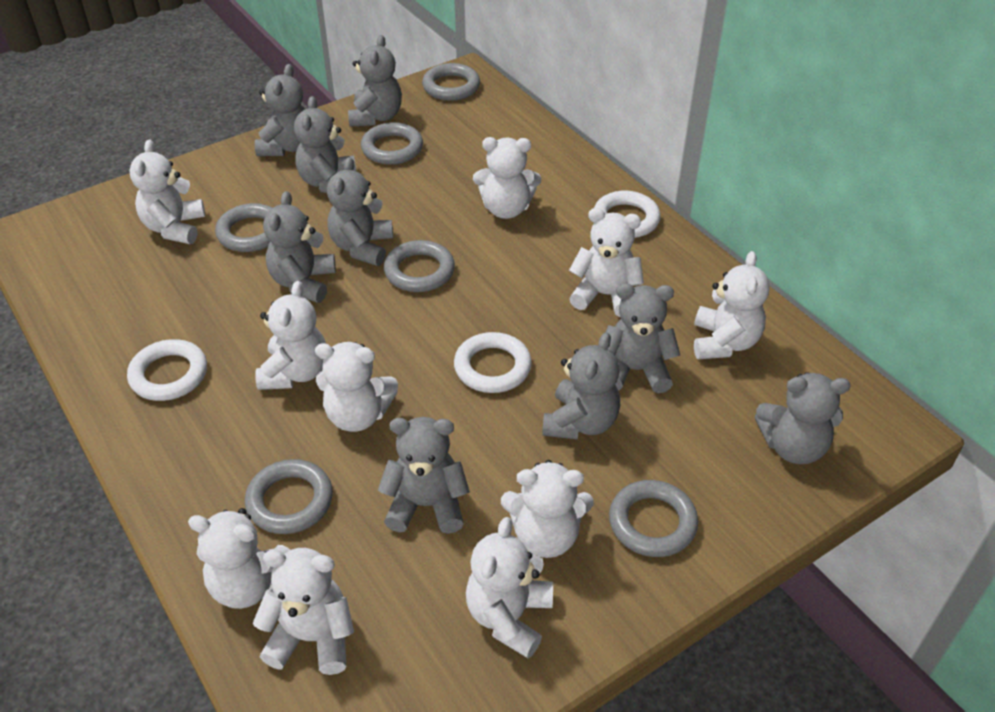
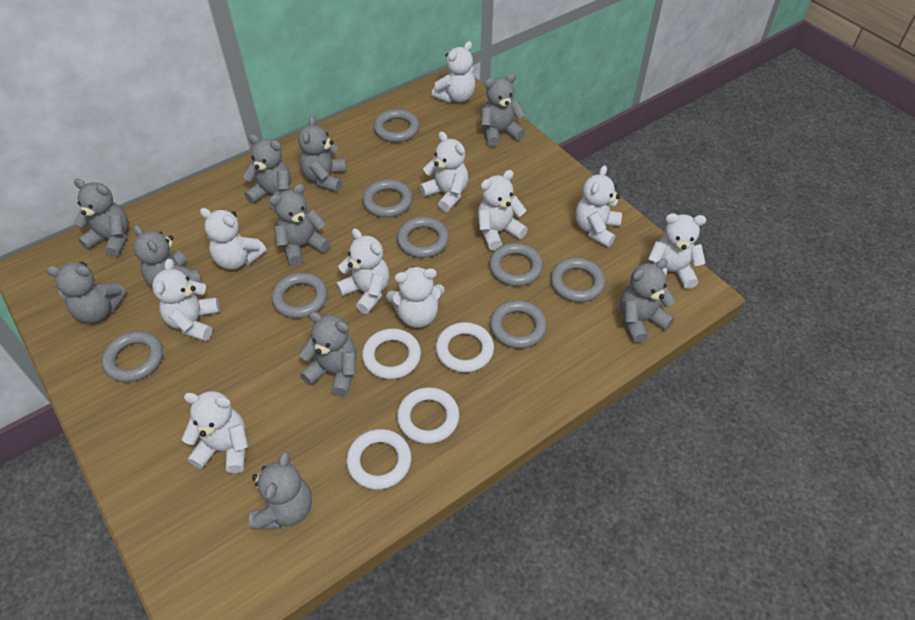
grey ring: 6 -> 8
grey teddy bear: 9 -> 10
white ring: 3 -> 4

